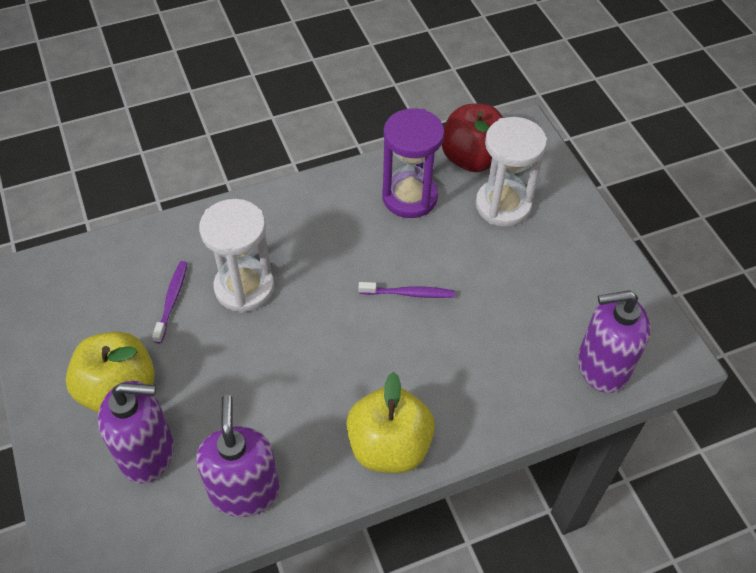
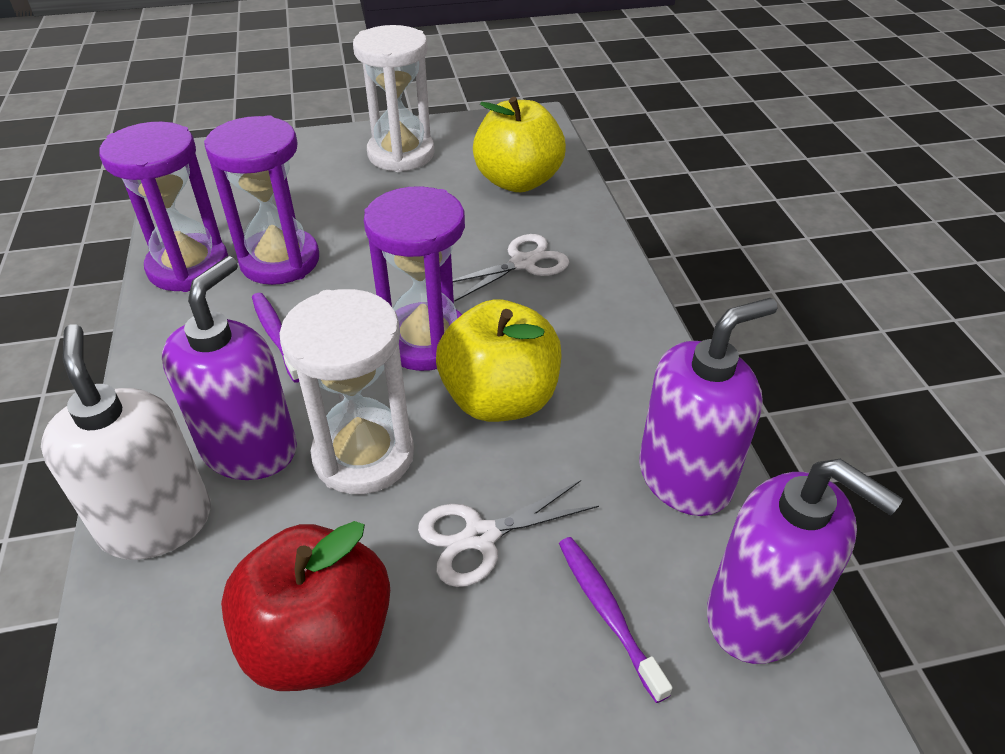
purple hourglass: 1 -> 3
white scissors: 0 -> 2
white soap dispenser: 0 -> 1

